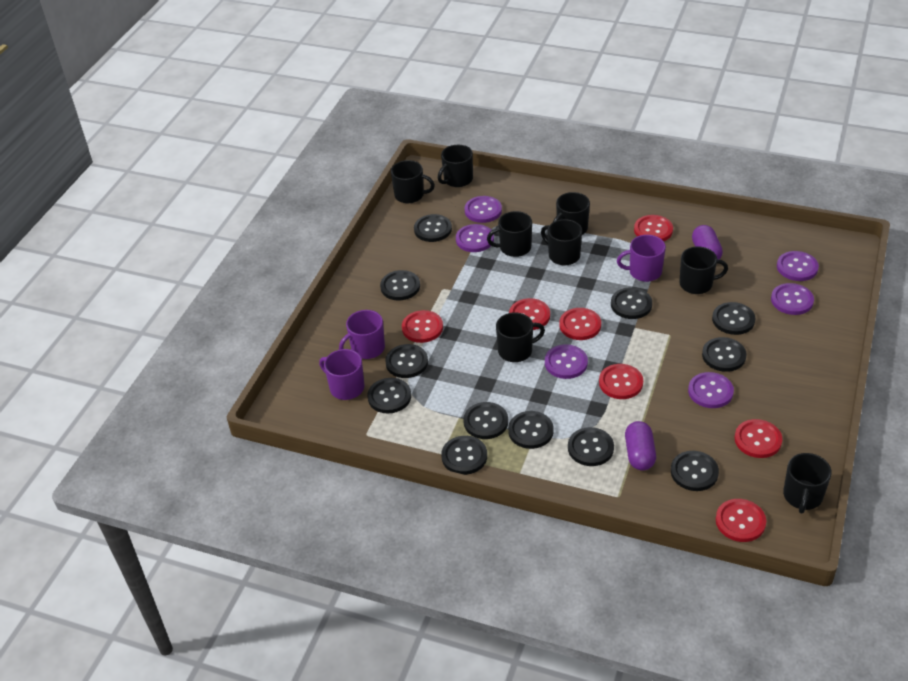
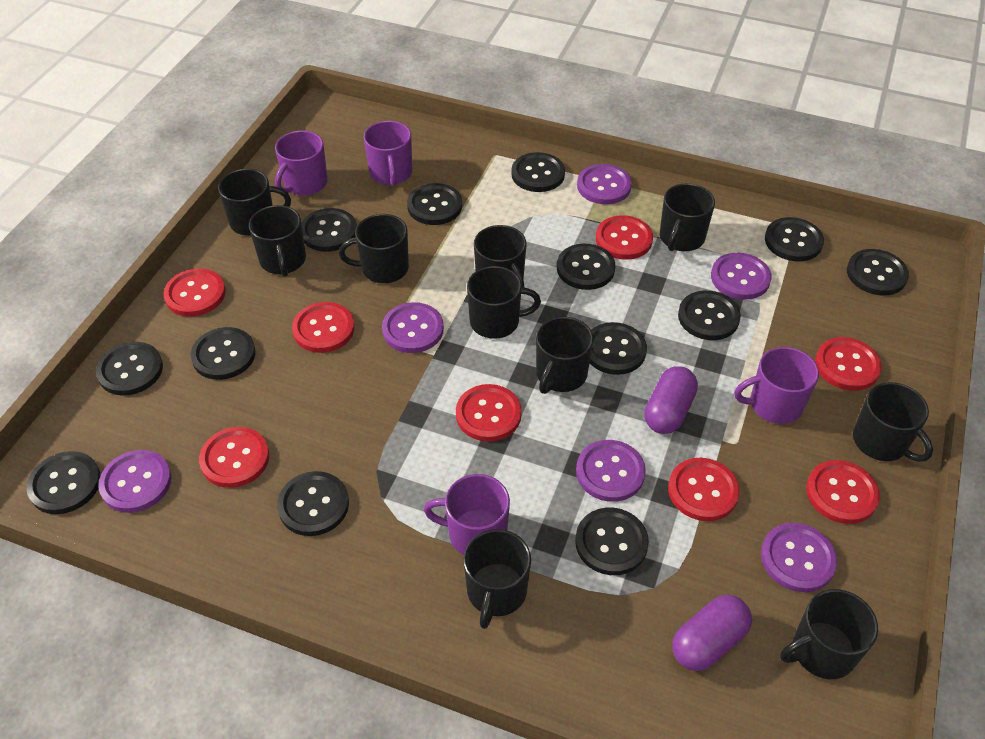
black button: 12 -> 13
black mug: 8 -> 10
purple mug: 3 -> 4
red button: 7 -> 8

